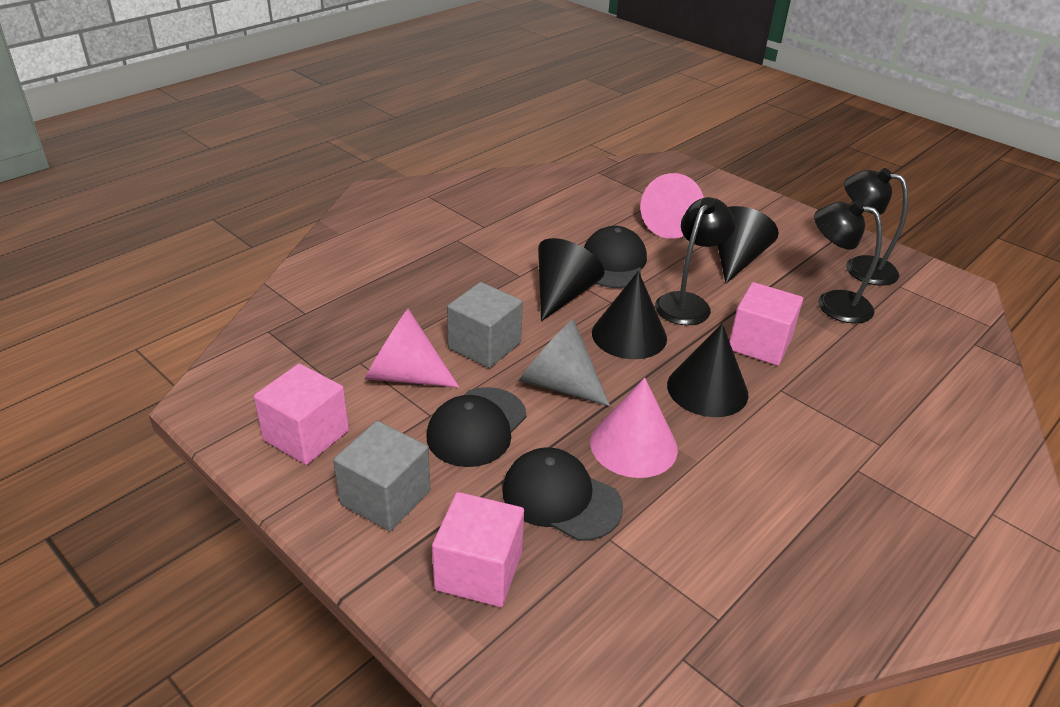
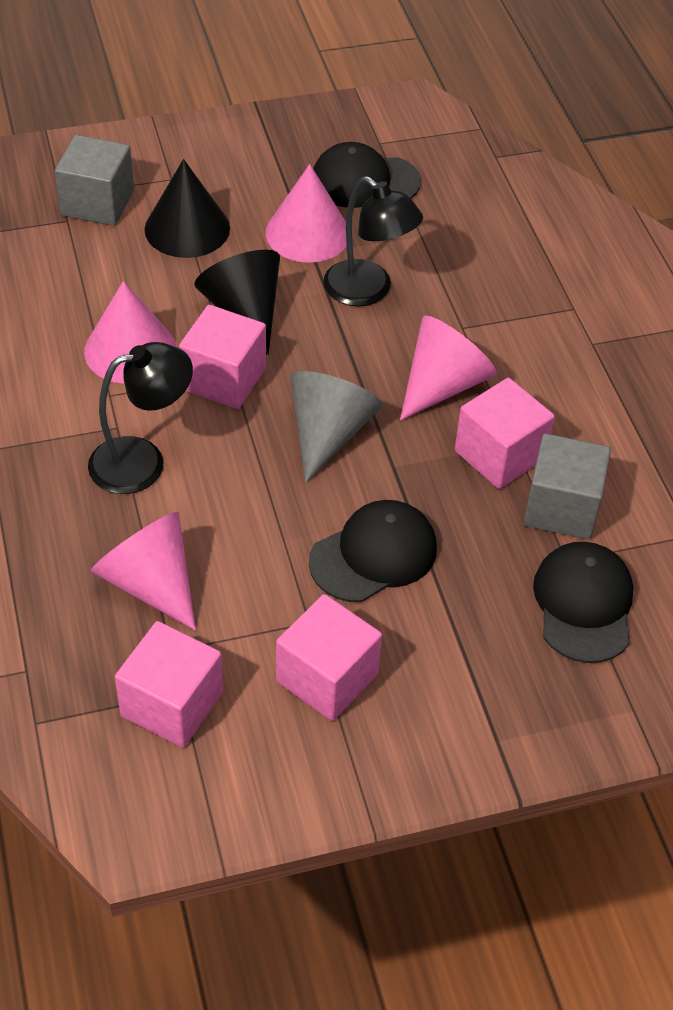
black cone: 4 -> 2
black lamp: 3 -> 2
pink cone: 3 -> 4
pink cube: 3 -> 4

